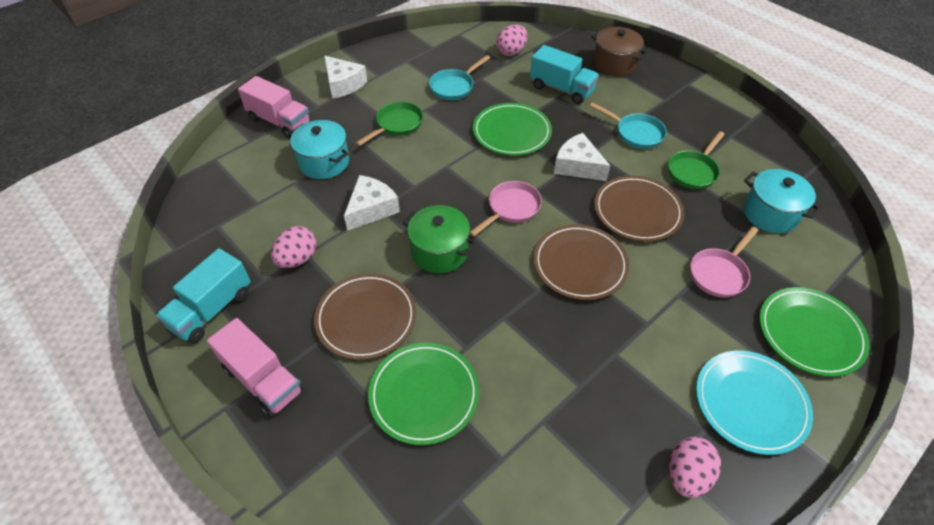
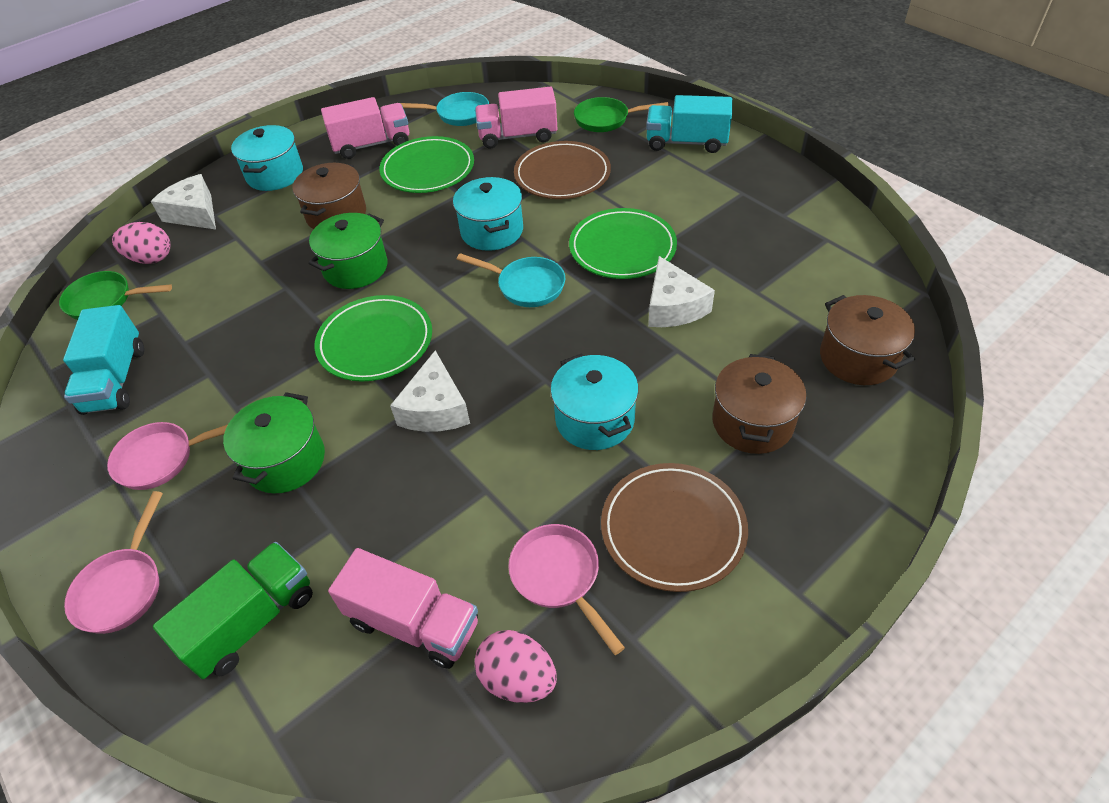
brown plate: 3 -> 2
brown pot: 1 -> 3
green pot: 1 -> 2
green truck: 0 -> 1
pink egg: 3 -> 2
pink pan: 2 -> 3
pink truck: 2 -> 3
turquoise plate: 1 -> 0
turquoise pot: 2 -> 3

